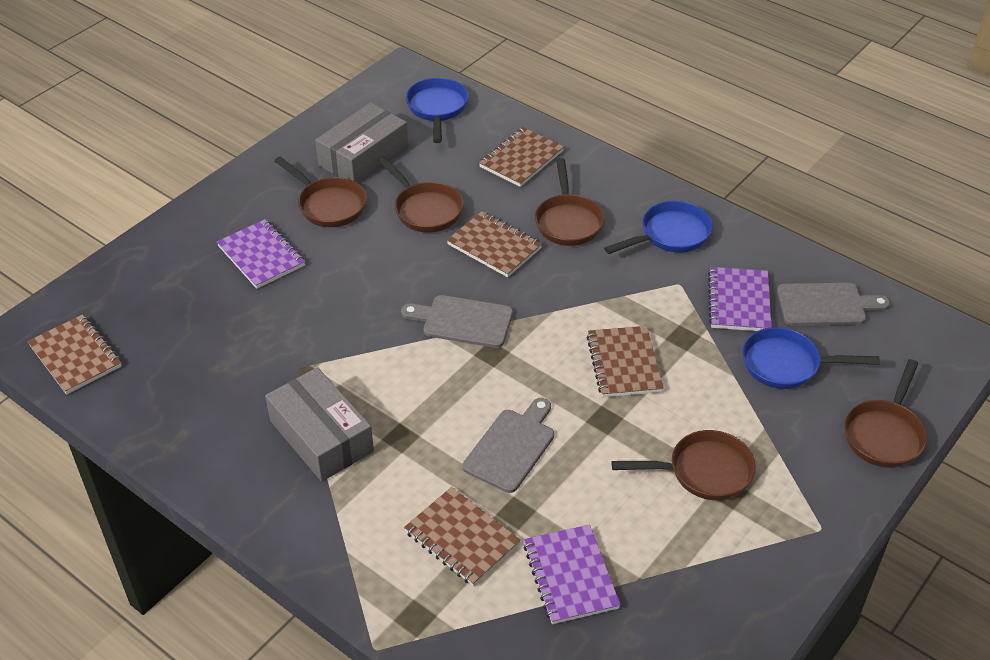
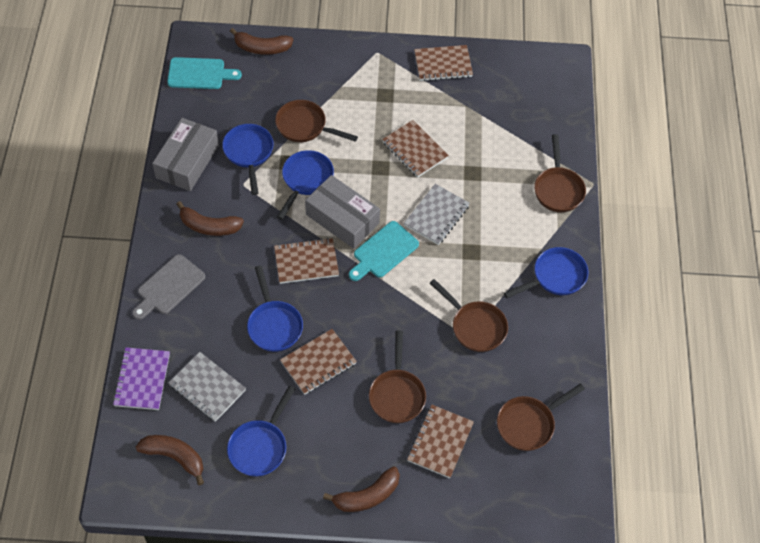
blue pan: 3 -> 5
brown banana: 0 -> 4
grey cutting board: 3 -> 1
grey notebook: 0 -> 2
purple notebook: 3 -> 1
turquoise cutting board: 0 -> 2

